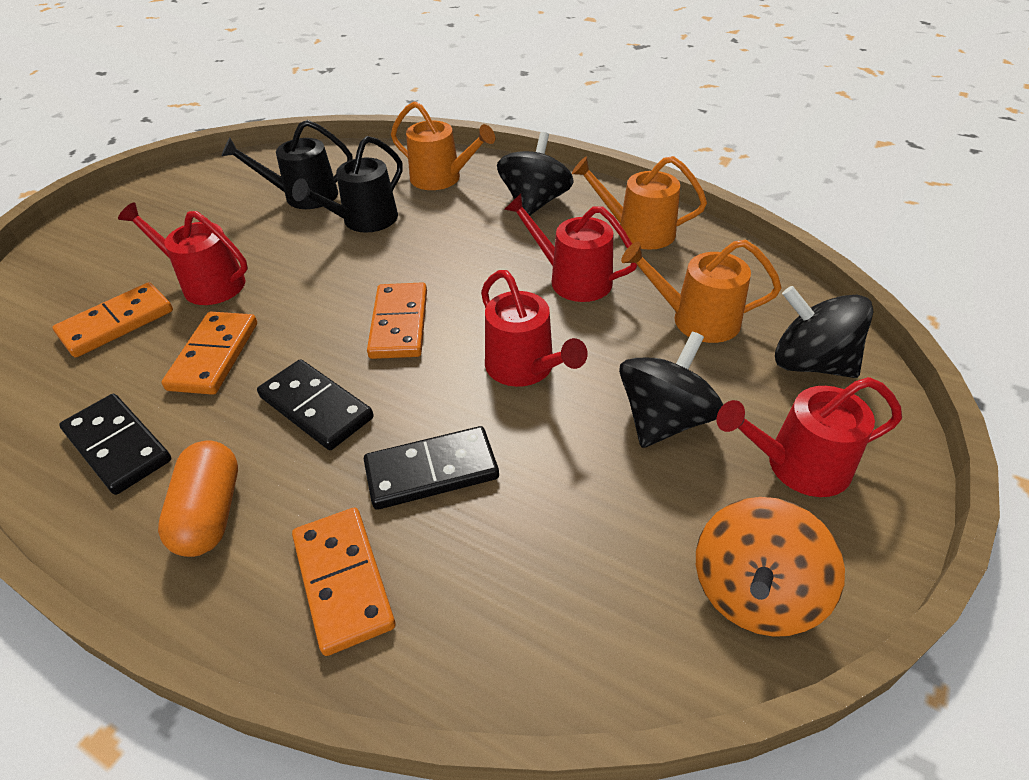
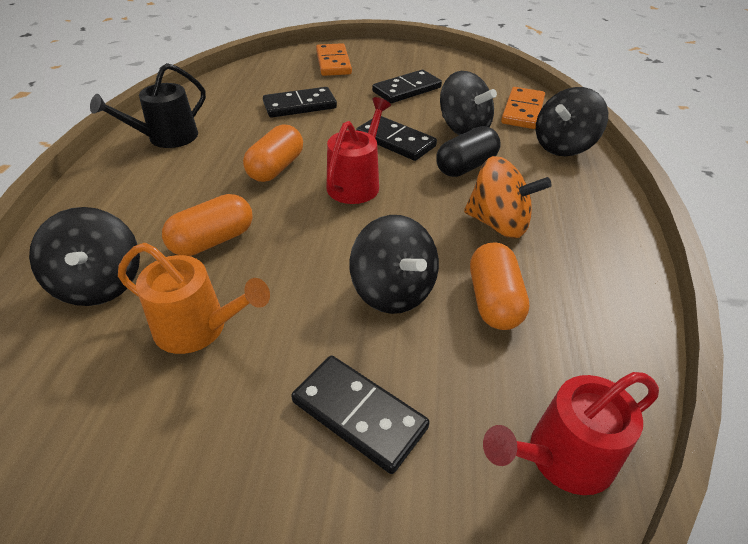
black capsule: 0 -> 1
black domino: 3 -> 4
black spinning top: 3 -> 4
black watering can: 2 -> 1
orange capsule: 1 -> 3
orange domino: 4 -> 2
orange watering can: 3 -> 1
red watering can: 4 -> 2

